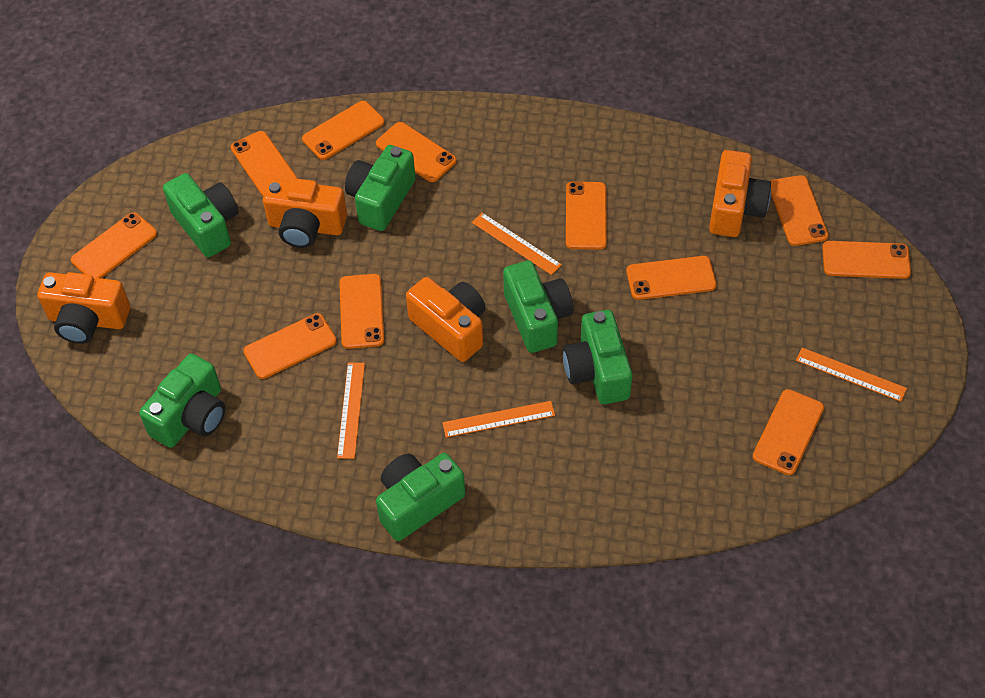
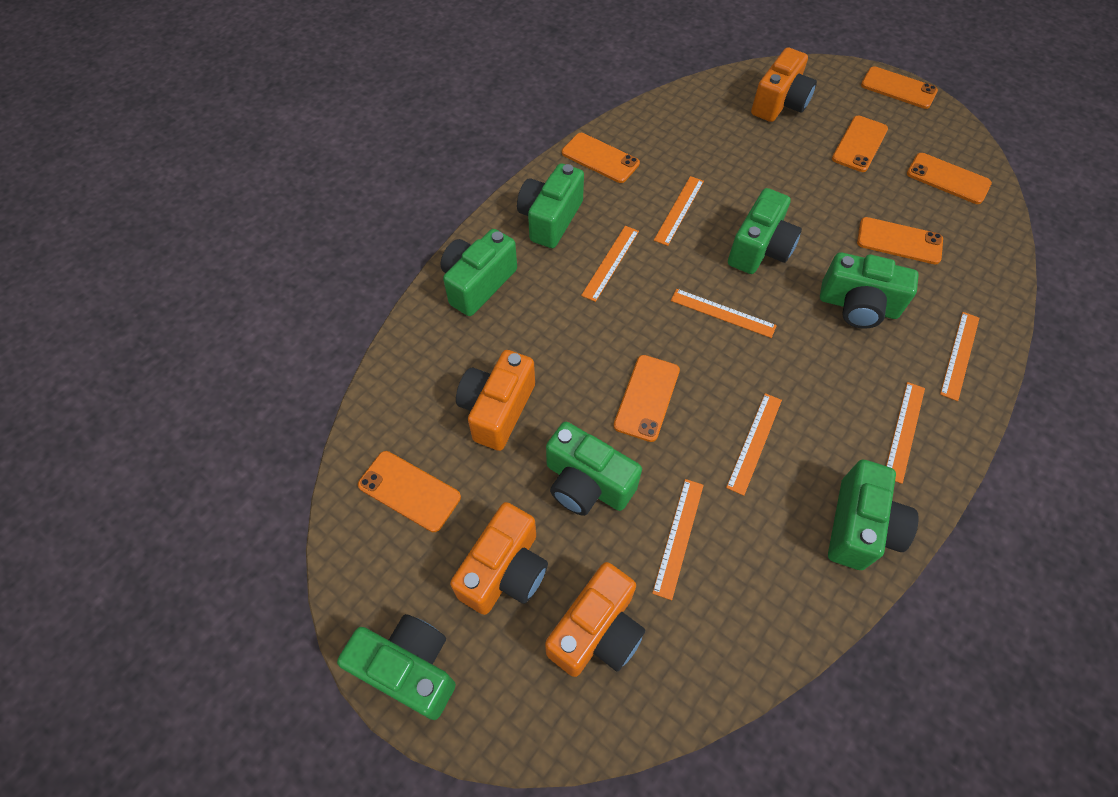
green camera: 6 -> 7
orange phone: 11 -> 7
orange ruler: 4 -> 7

